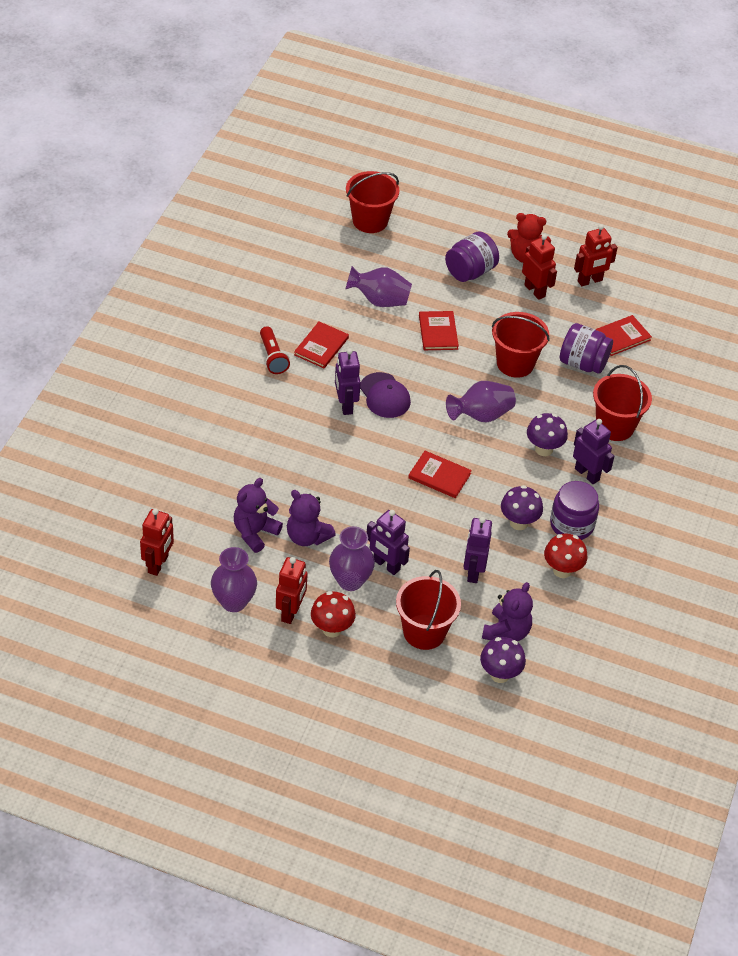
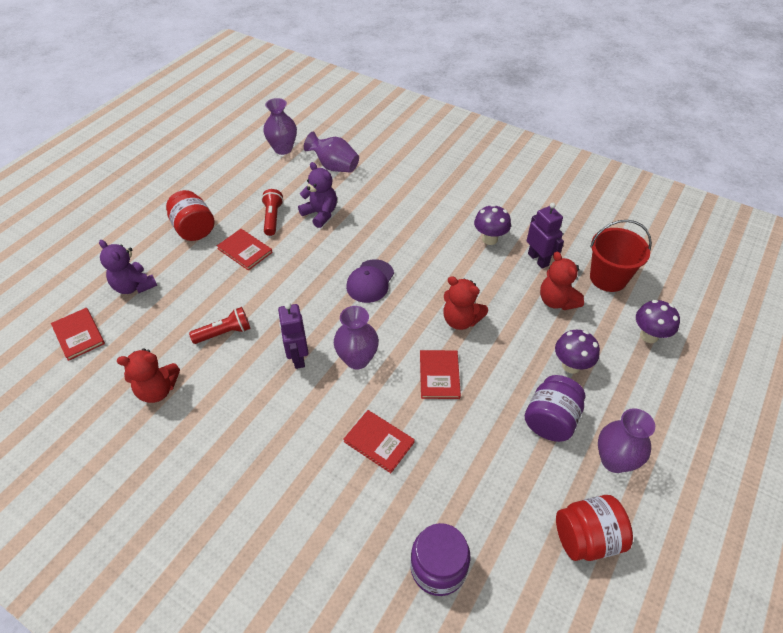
purple jar: 3 -> 2
purple robot: 4 -> 2
purple teddy bear: 3 -> 2
red bucket: 4 -> 1
red flashlight: 1 -> 2
red jar: 0 -> 2
red mushroom: 2 -> 0
red robot: 4 -> 0
red teddy bear: 1 -> 3

